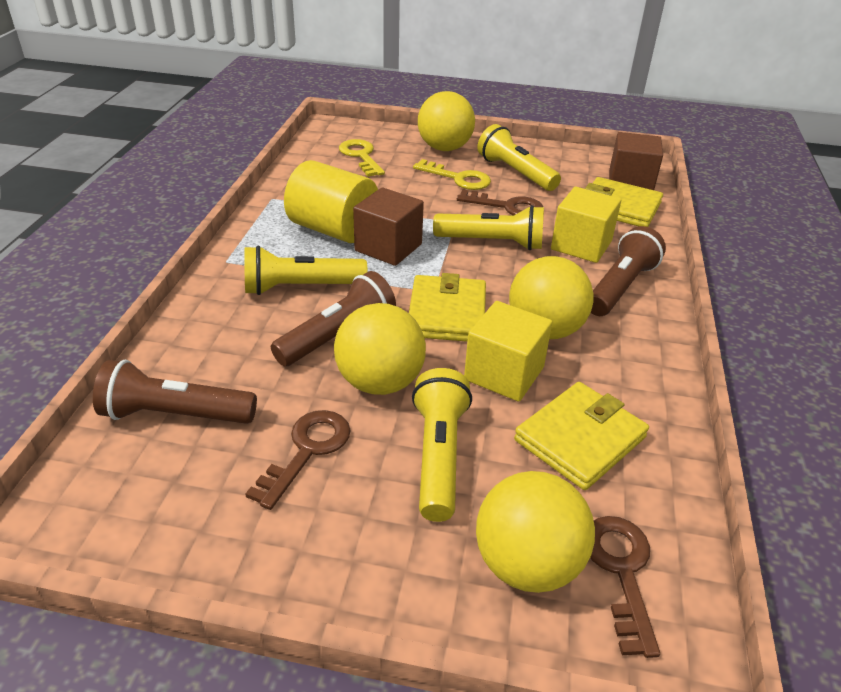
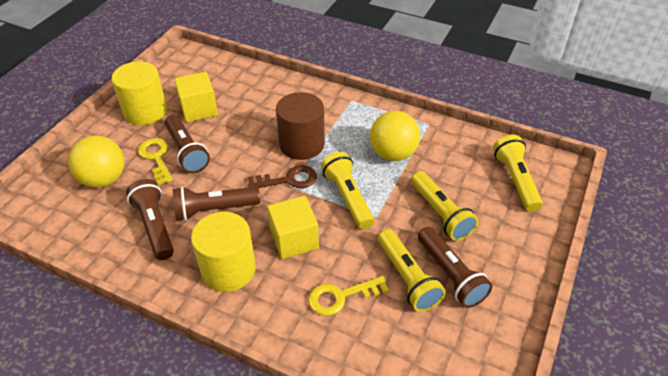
brown cube: 2 -> 0
brown cylinder: 0 -> 1
brown flashlight: 3 -> 4
brown key: 3 -> 1
yellow ball: 4 -> 2
yellow cylinder: 1 -> 2
yellow wallet: 3 -> 0

